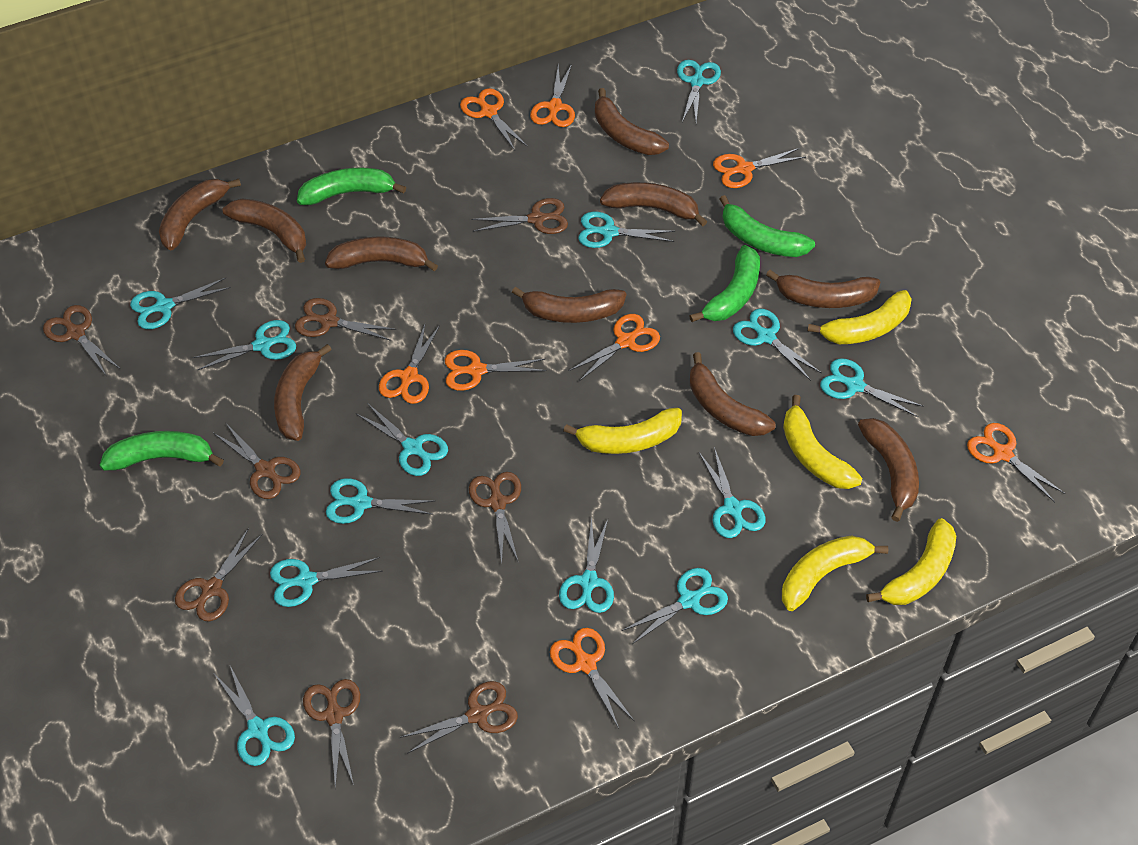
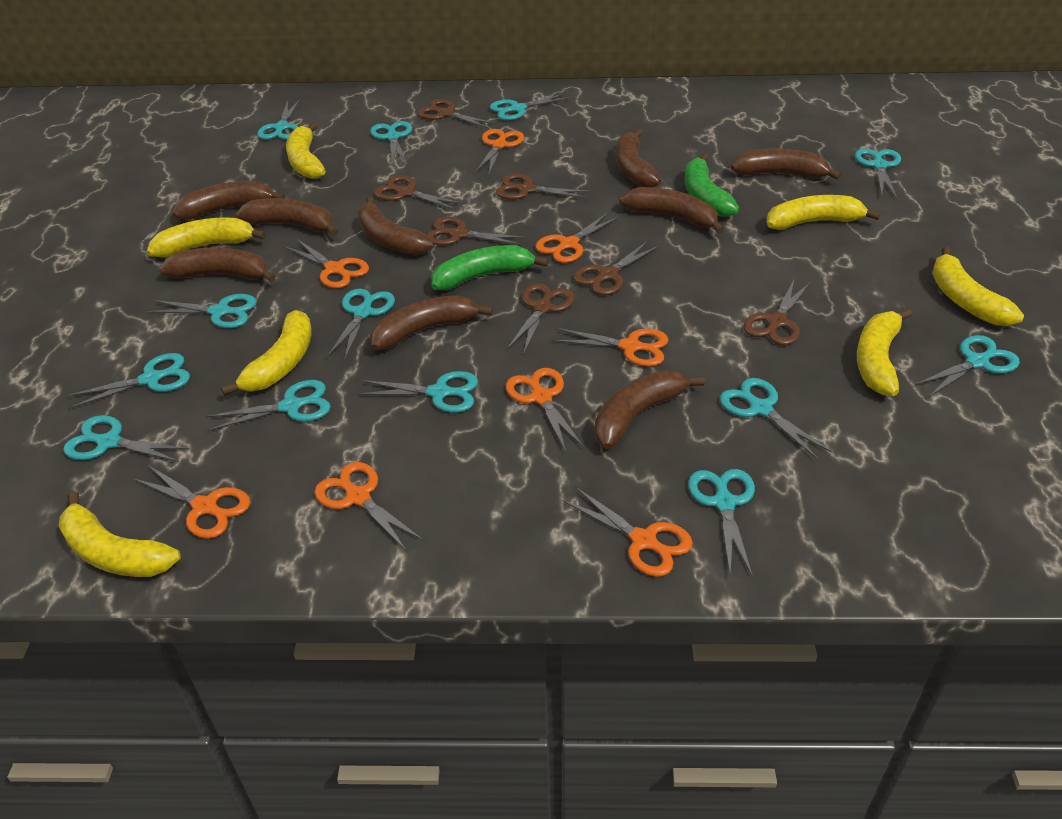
brown banana: 10 -> 9
brown scissors: 8 -> 7
green banana: 4 -> 2
yellow banana: 5 -> 7

